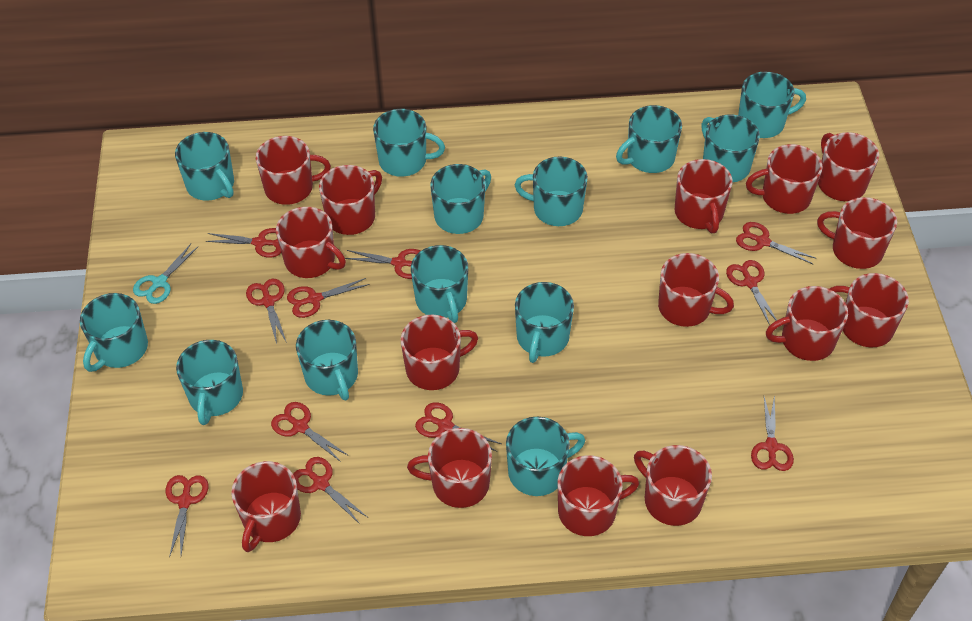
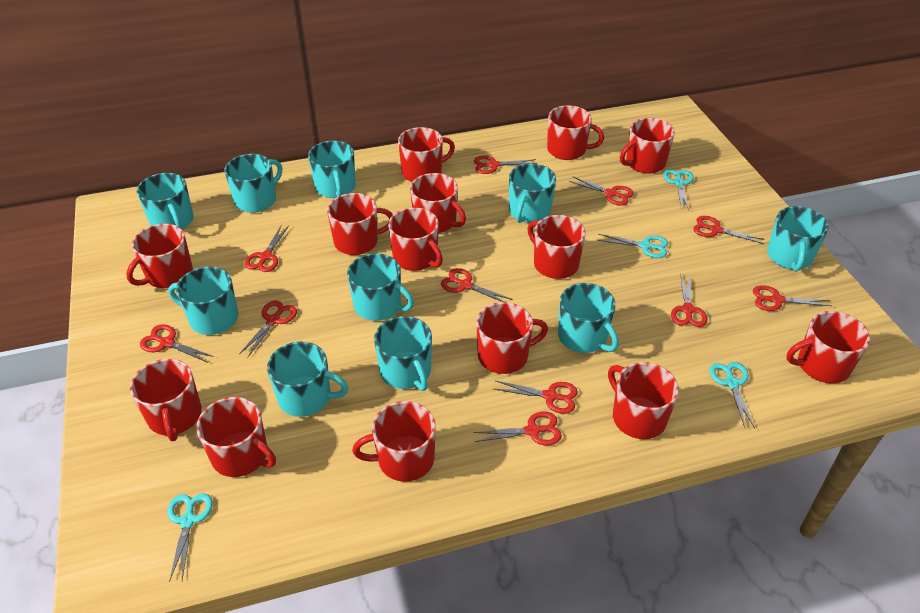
red mug: 15 -> 14
turquoise mug: 13 -> 10
turquoise scissors: 1 -> 4

